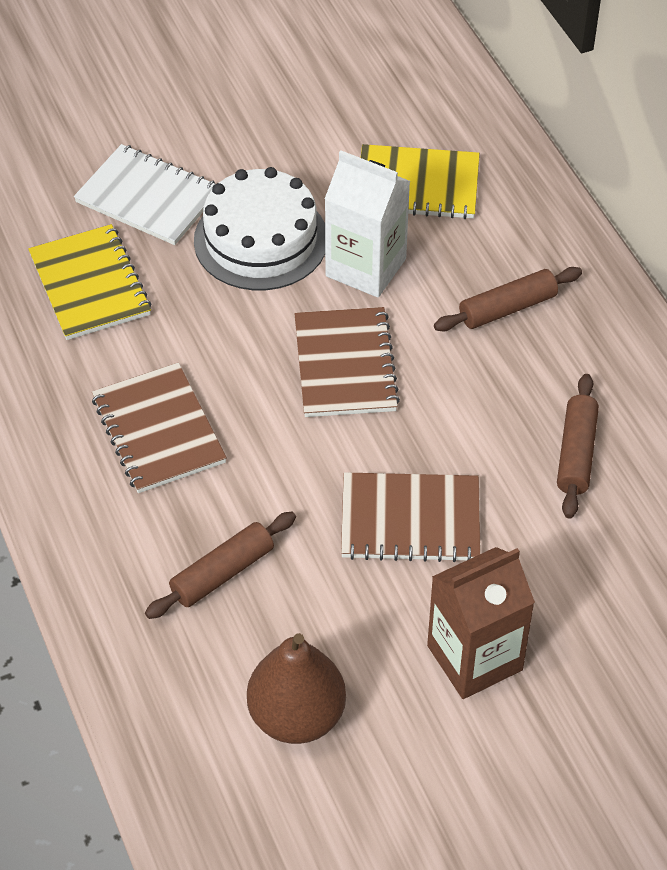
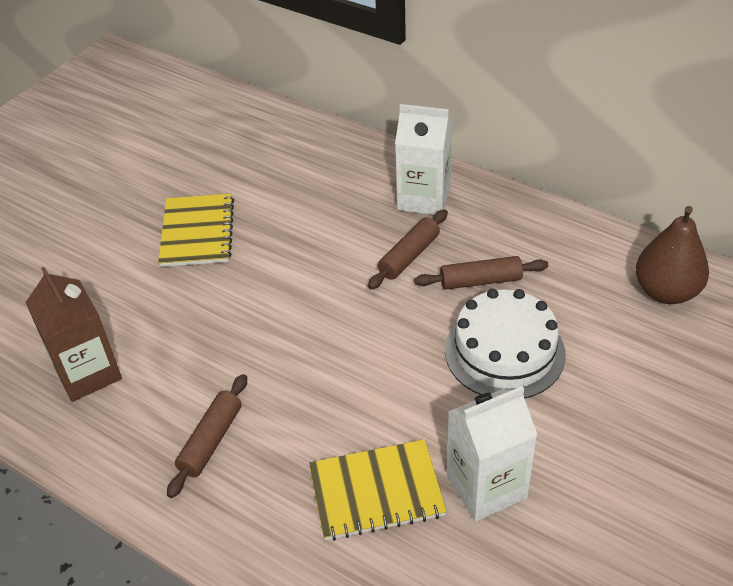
brown notebook: 3 -> 0
white carton: 1 -> 2
white notebook: 1 -> 0

